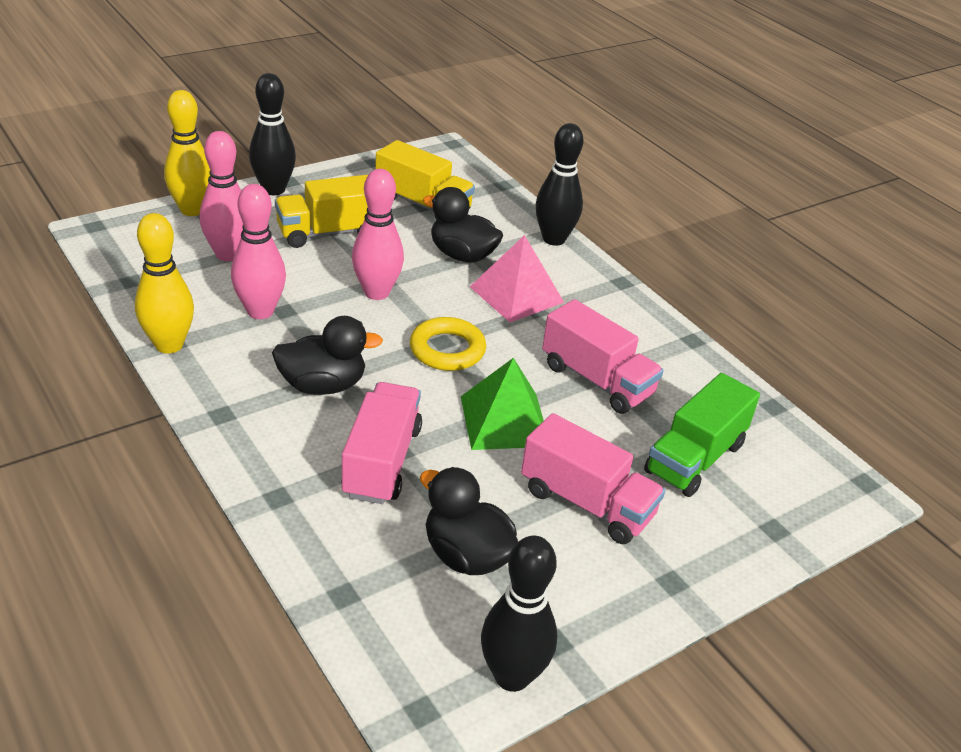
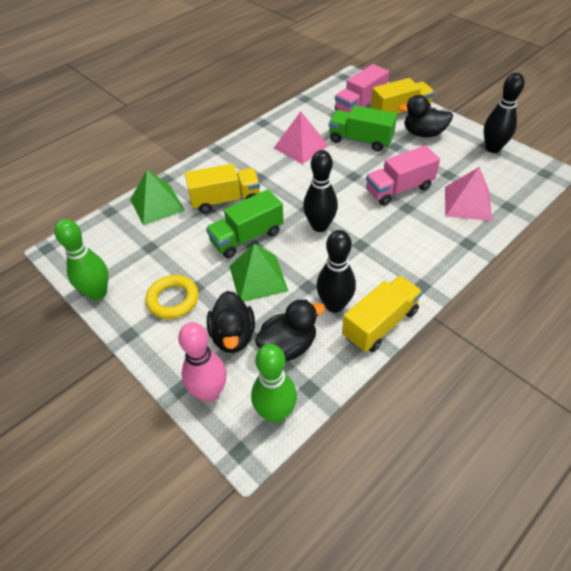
green bowling pin: 0 -> 2
green pyramid: 1 -> 2
green truck: 1 -> 2
pink bowling pin: 3 -> 1
pink pyramid: 1 -> 2
pink truck: 3 -> 2
yellow bowling pin: 2 -> 0
yellow truck: 2 -> 3

